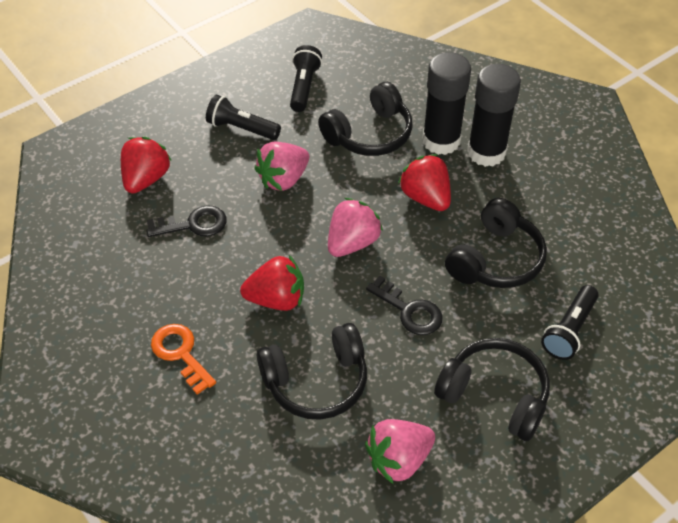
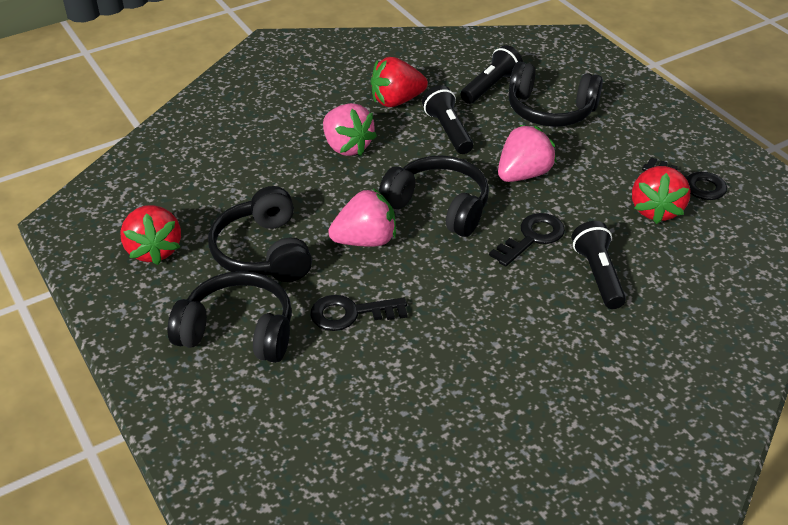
black glue stick: 2 -> 0
black key: 2 -> 3
orange key: 1 -> 0

